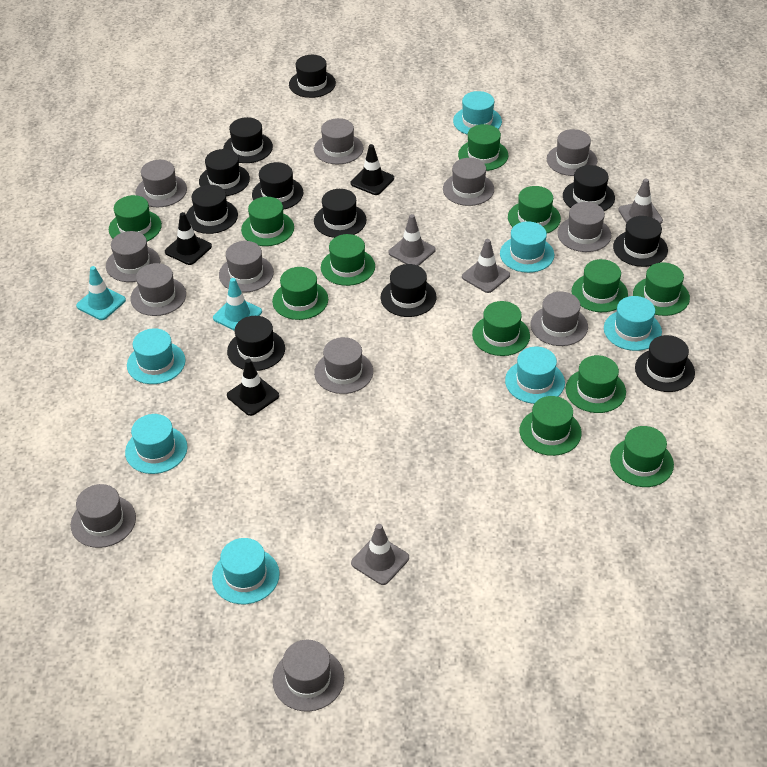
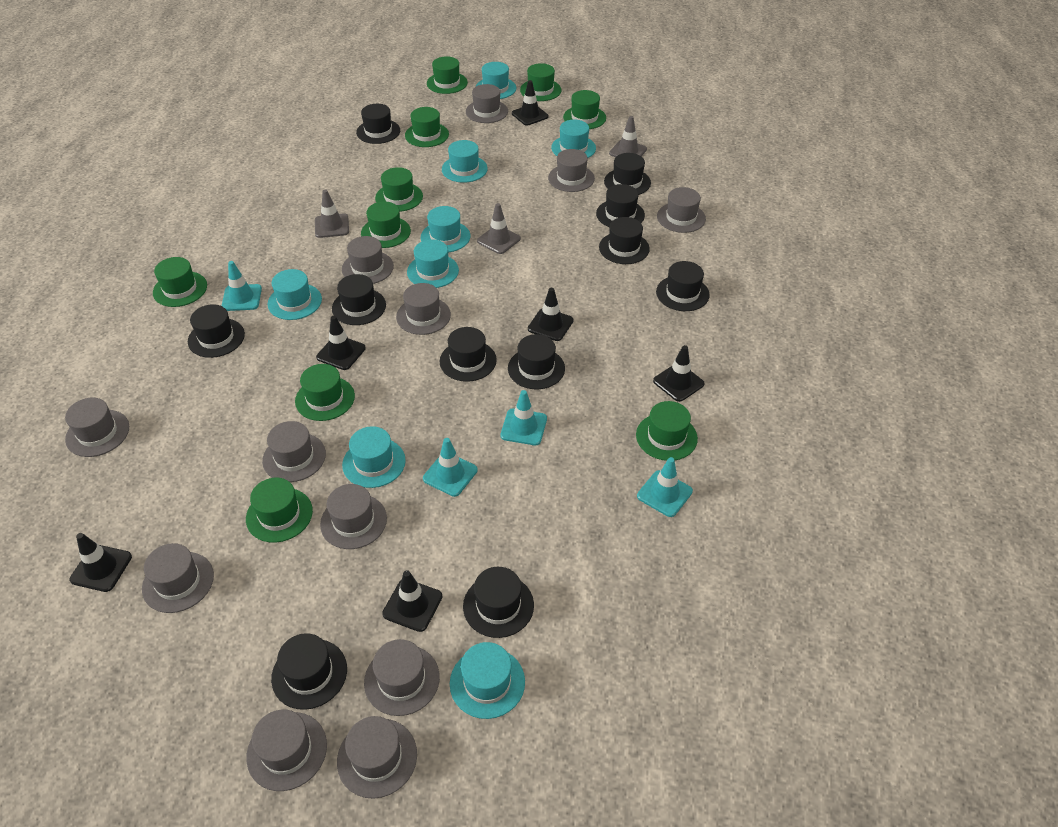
black traffic cone: 3 -> 6
green hat: 12 -> 10
grey traffic cone: 4 -> 3
turquoise hat: 7 -> 8
turquoise traffic cone: 2 -> 4

